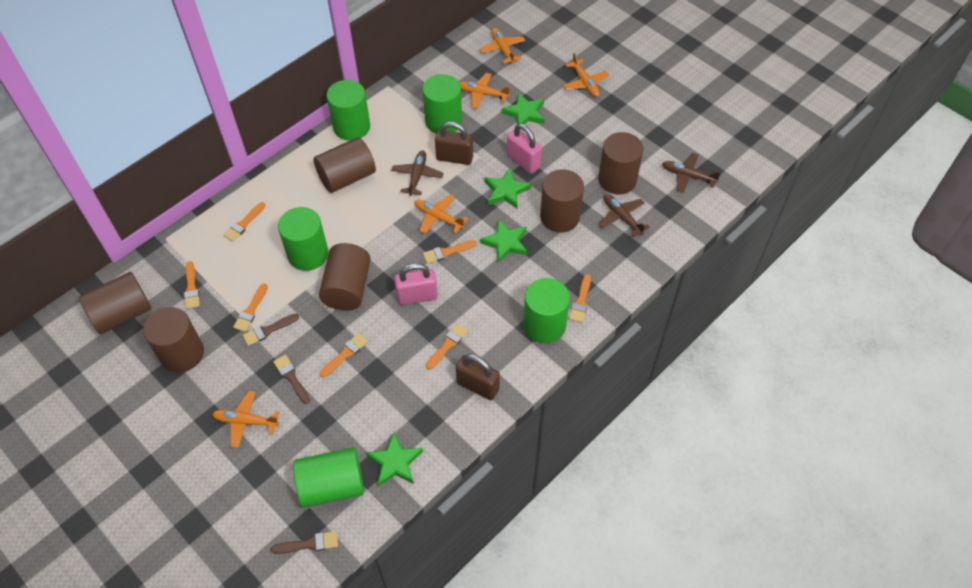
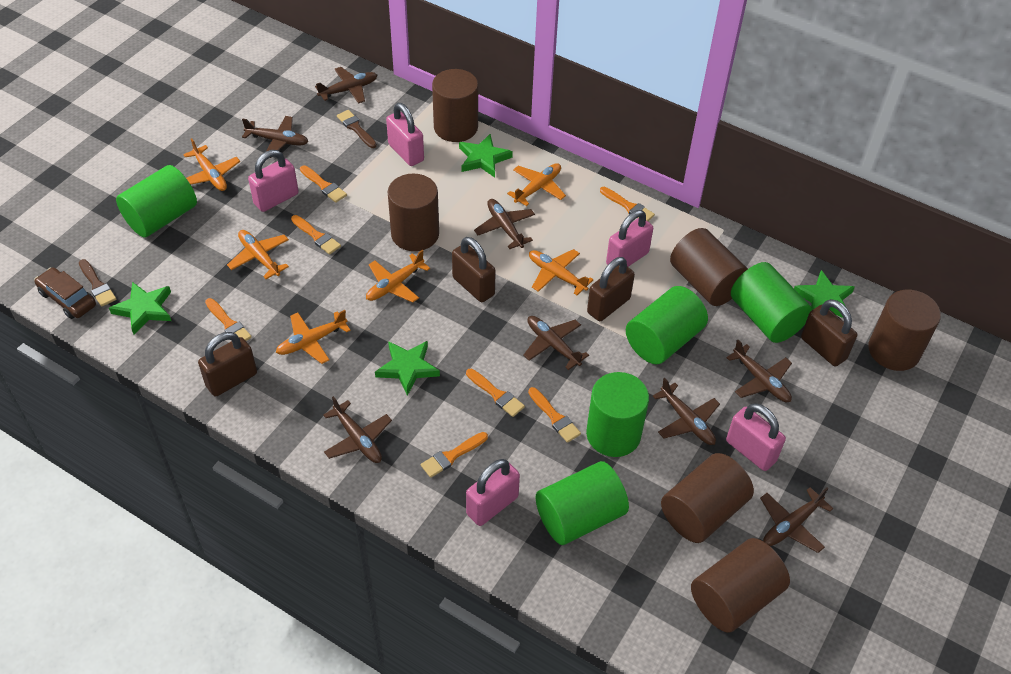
brown brush: 3 -> 2
brown car: 0 -> 1
brown padlock: 2 -> 4
brown plane: 3 -> 8
orange plane: 5 -> 6
pink padlock: 2 -> 5

